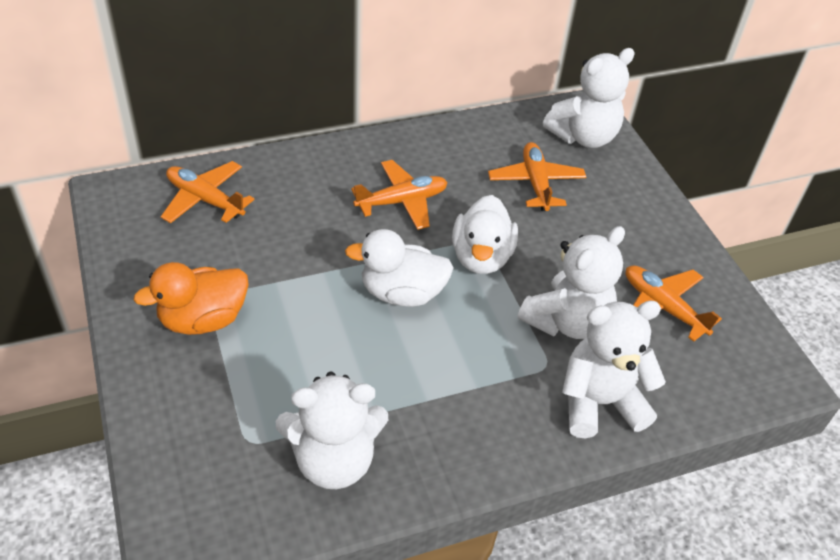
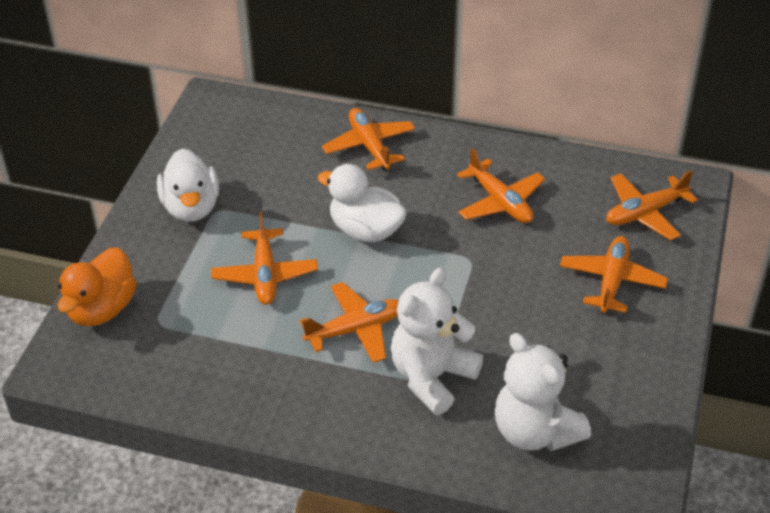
orange plane: 4 -> 6
white teddy bear: 4 -> 2

